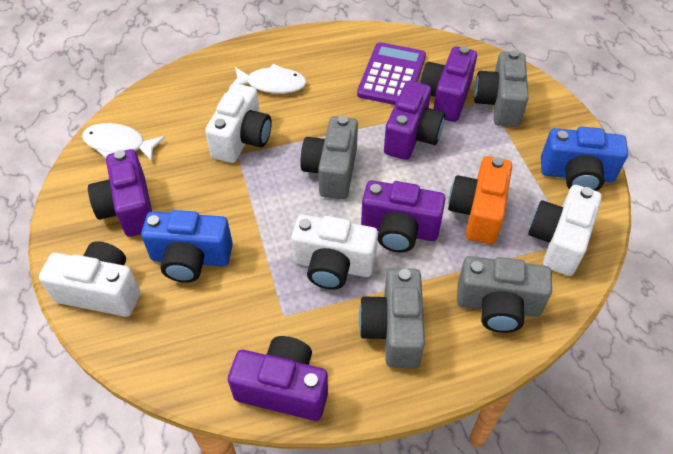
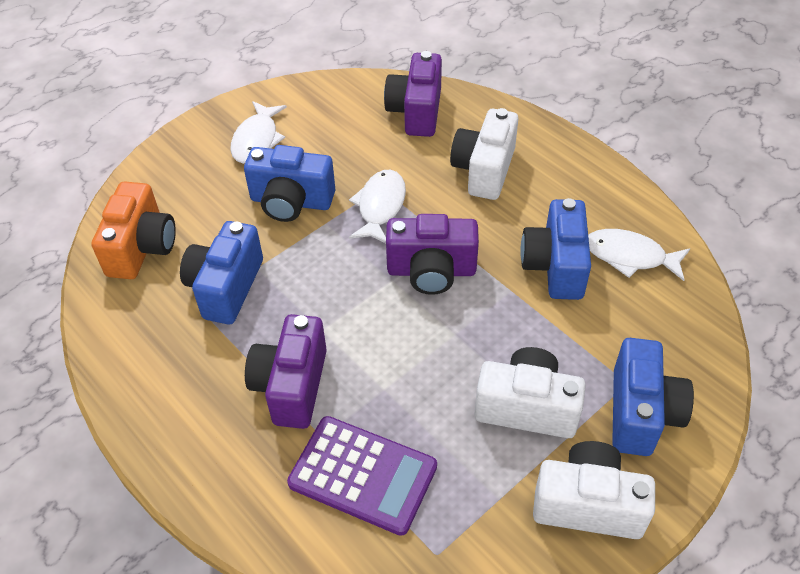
blue camera: 2 -> 4
grey camera: 4 -> 0
purple camera: 5 -> 3
white camera: 4 -> 3
white fish: 2 -> 3

